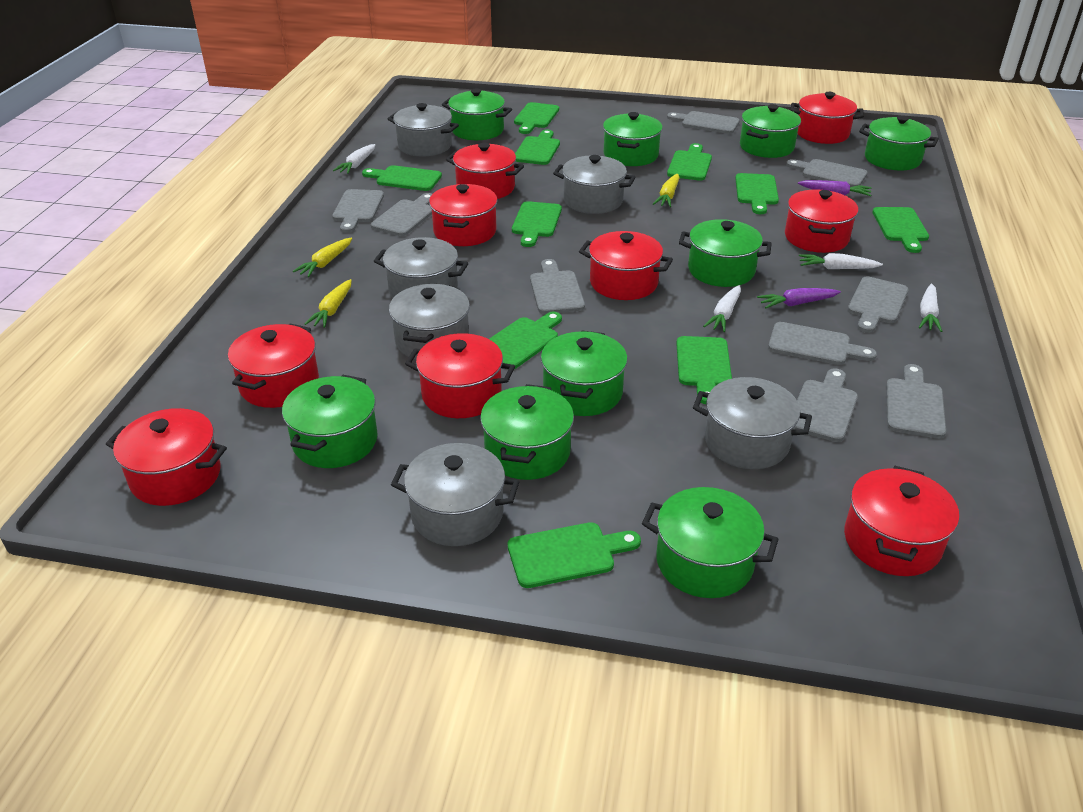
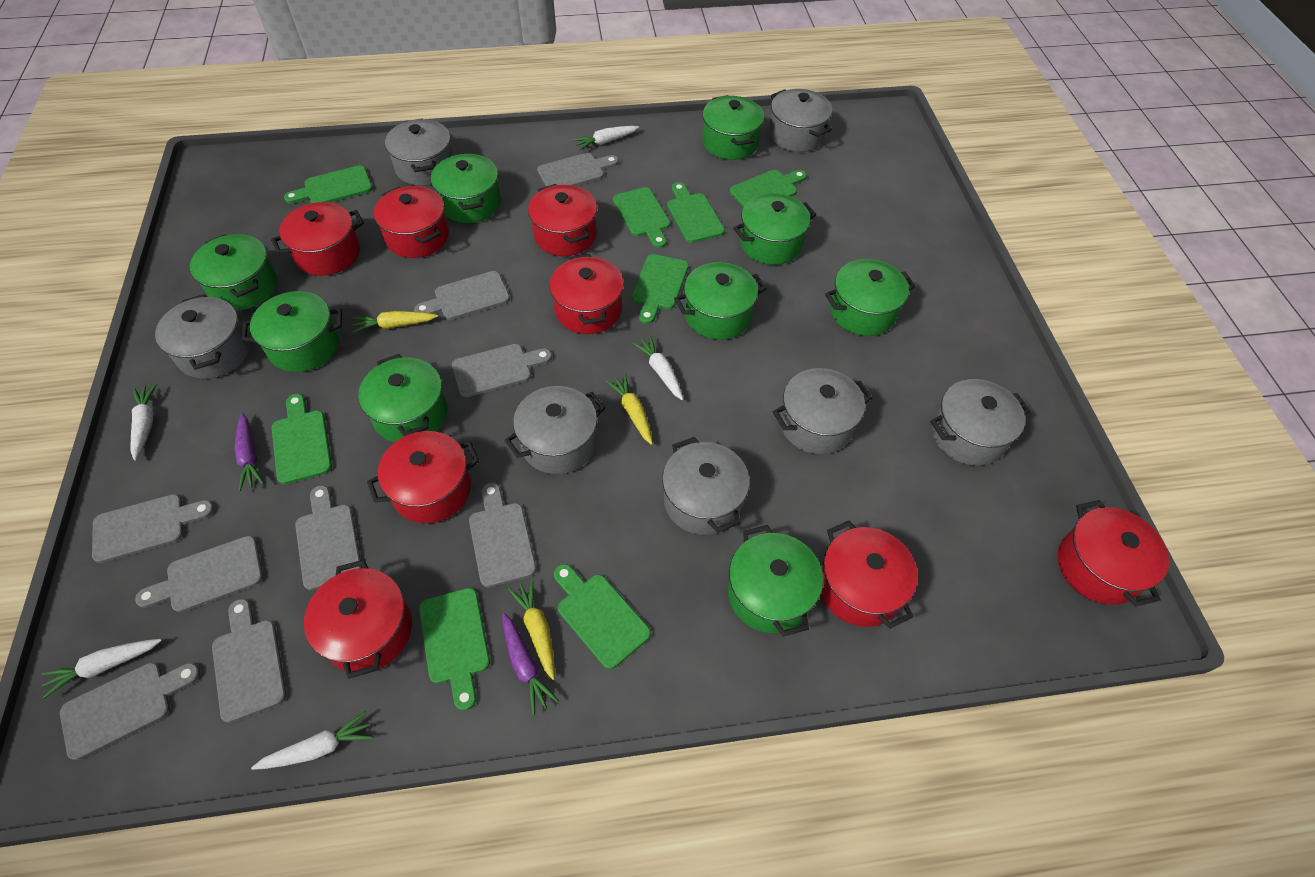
green cutting board: 10 -> 8
grey pot: 6 -> 7
red pot: 9 -> 8
white carrot: 4 -> 5

